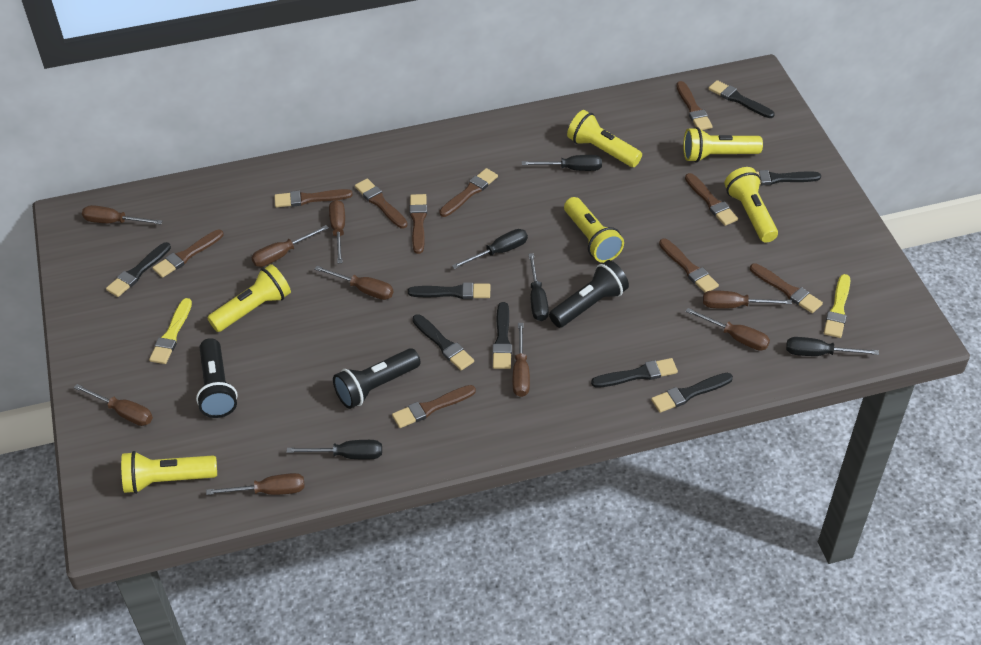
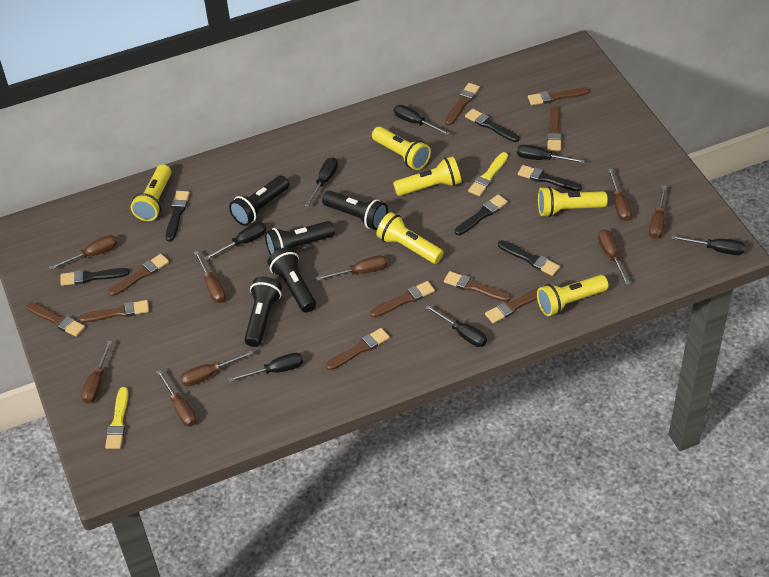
black brush: 8 -> 6
black flashlight: 3 -> 5
black screwdriver: 5 -> 7

